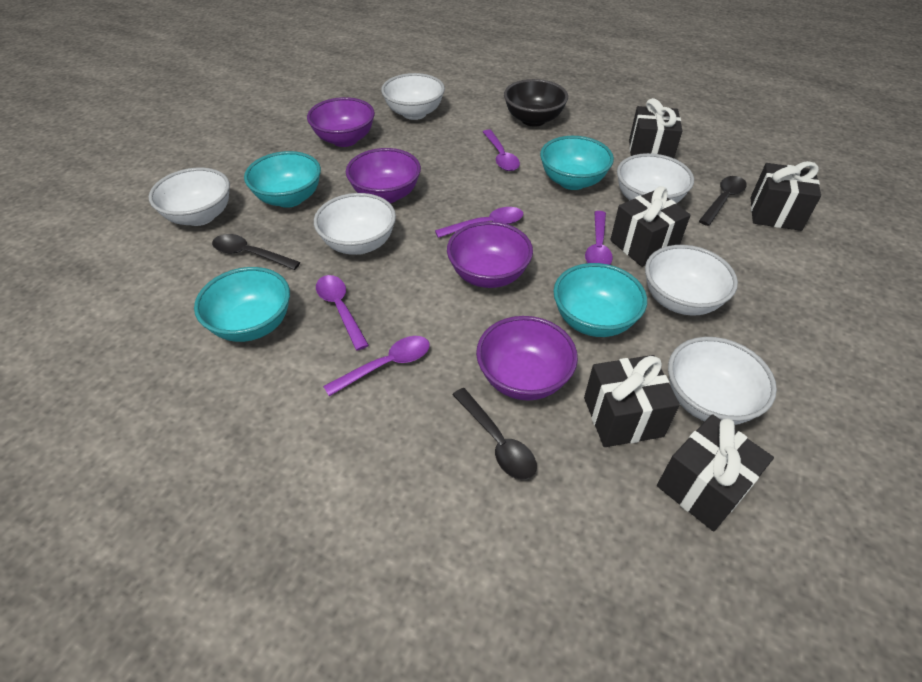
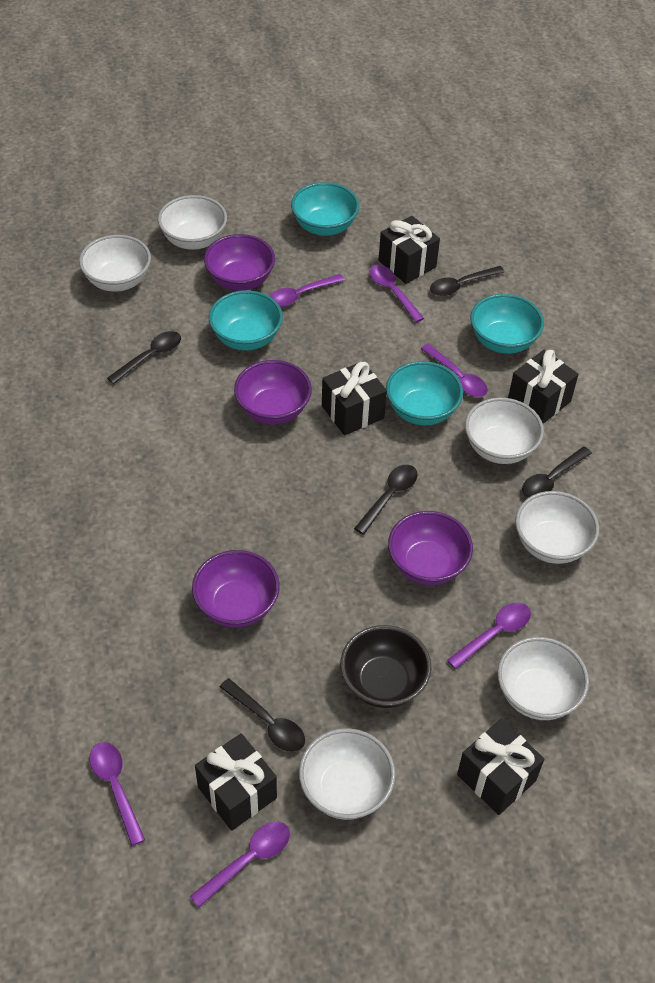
black spoon: 3 -> 5
purple spoon: 5 -> 6

